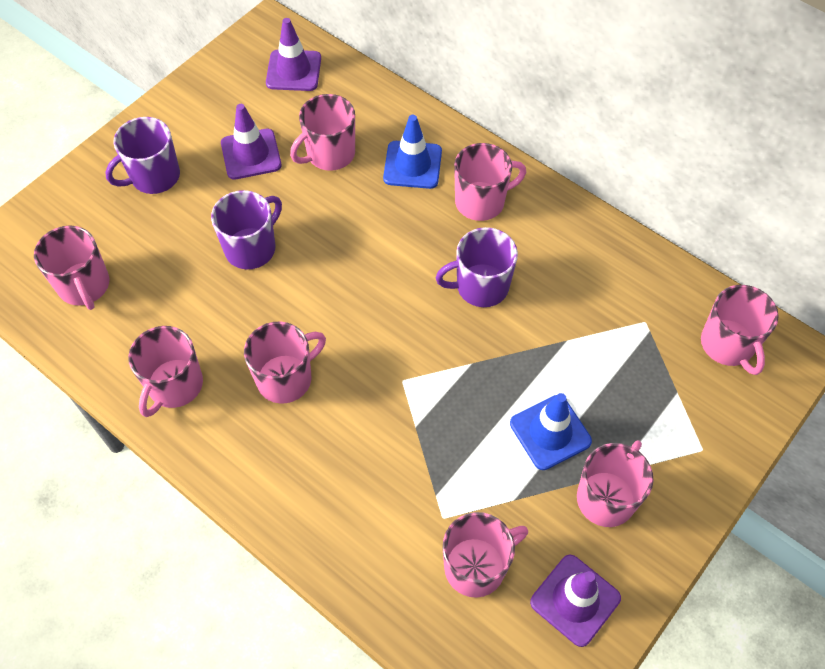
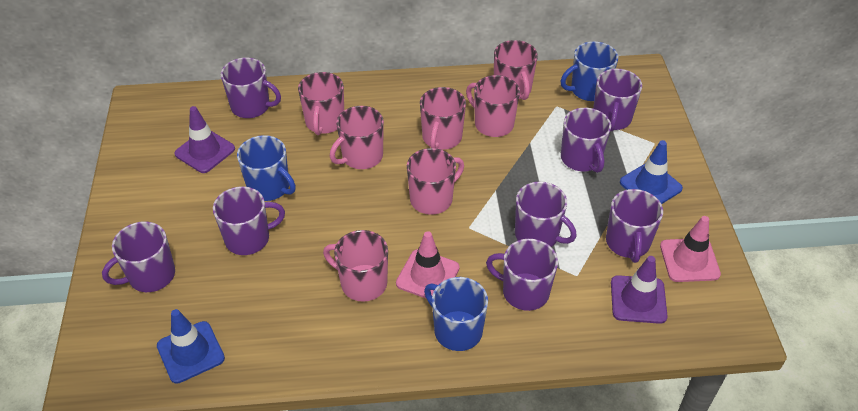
blue mug: 0 -> 3
pink mug: 8 -> 7
pink traffic cone: 0 -> 2
purple mug: 3 -> 8
purple traffic cone: 3 -> 2

